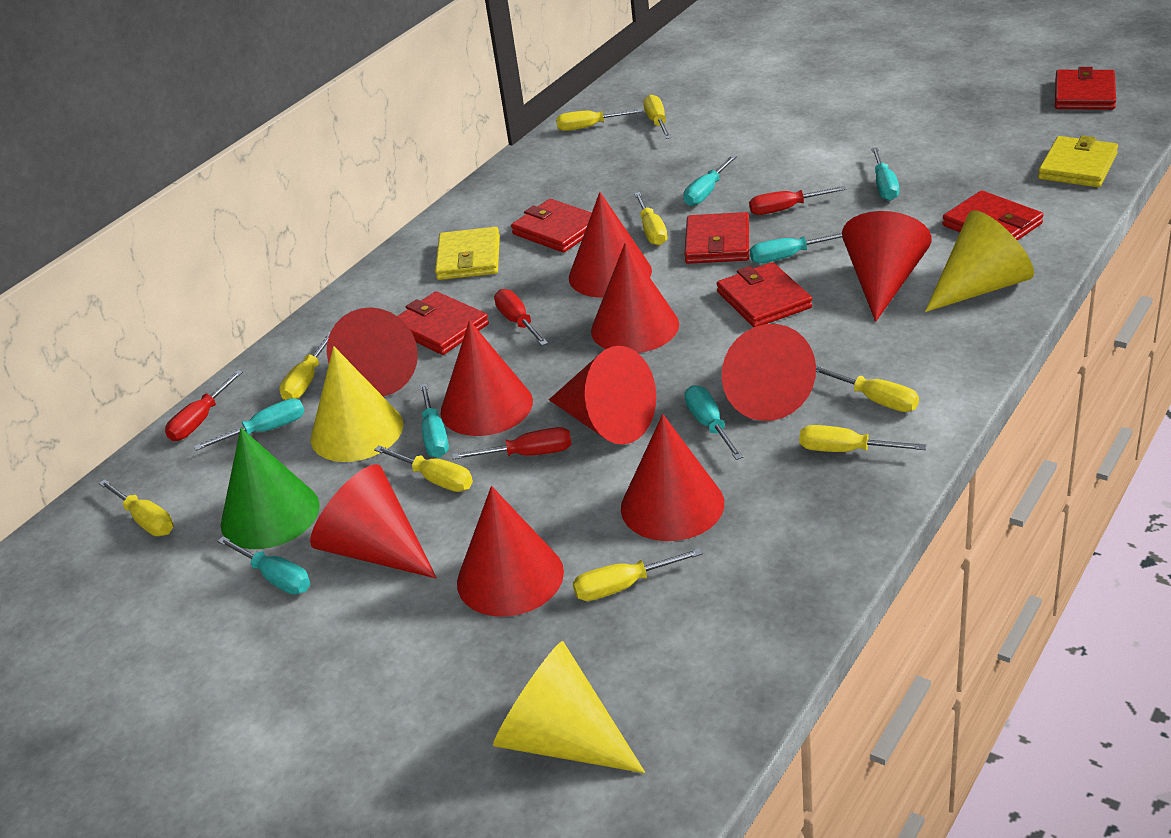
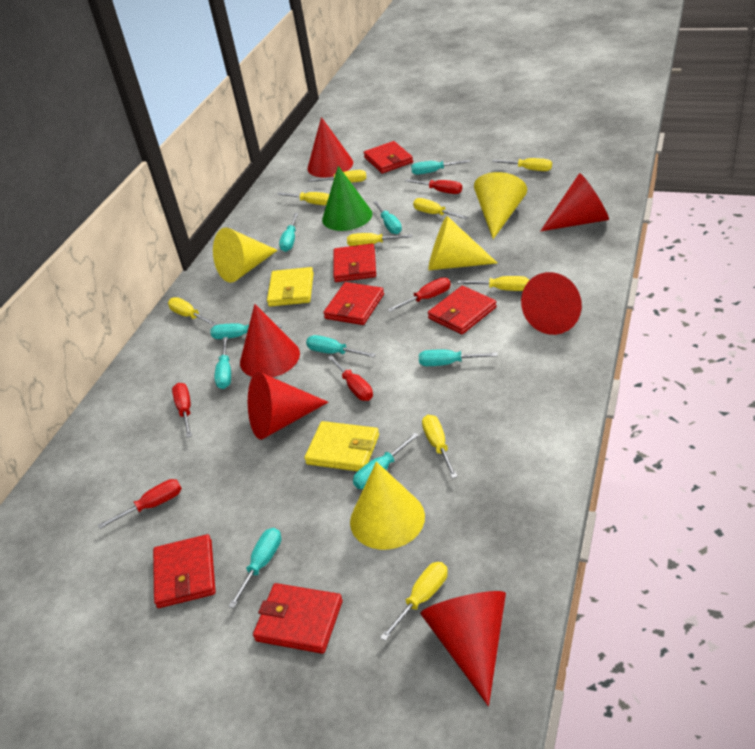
red cone: 10 -> 6
red screwdriver: 4 -> 5
turquoise screwdriver: 7 -> 9
yellow cone: 3 -> 4

